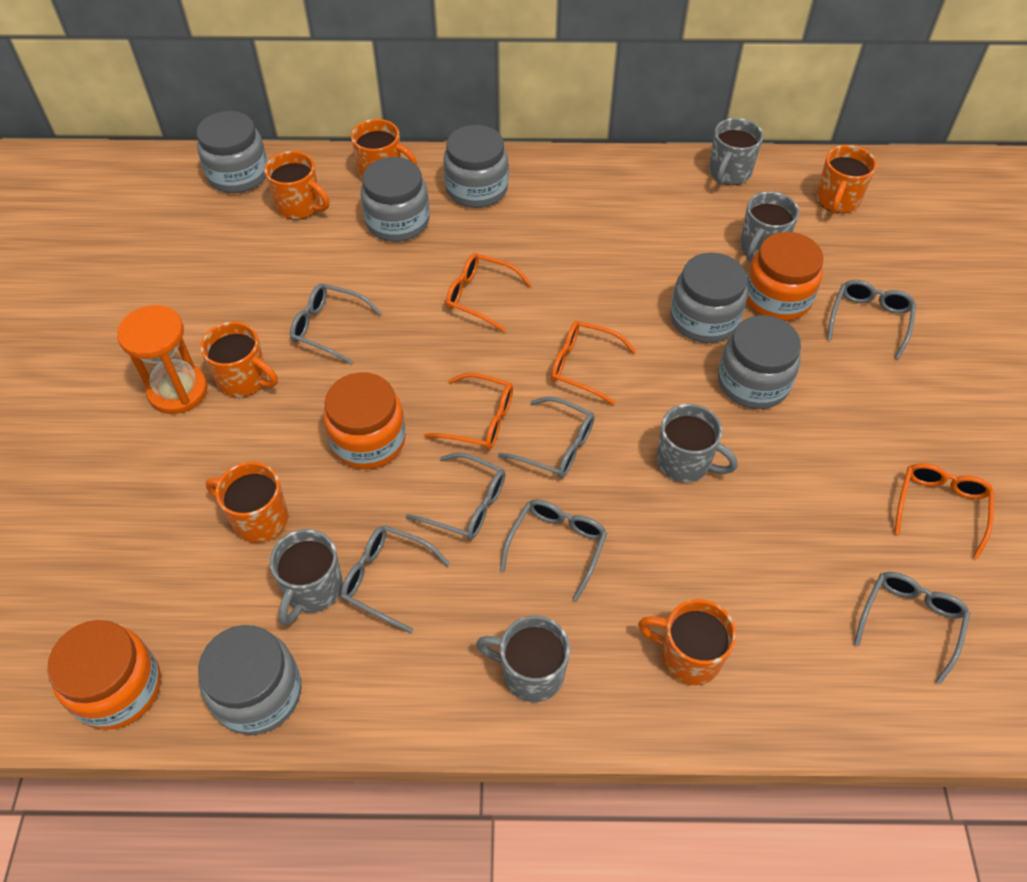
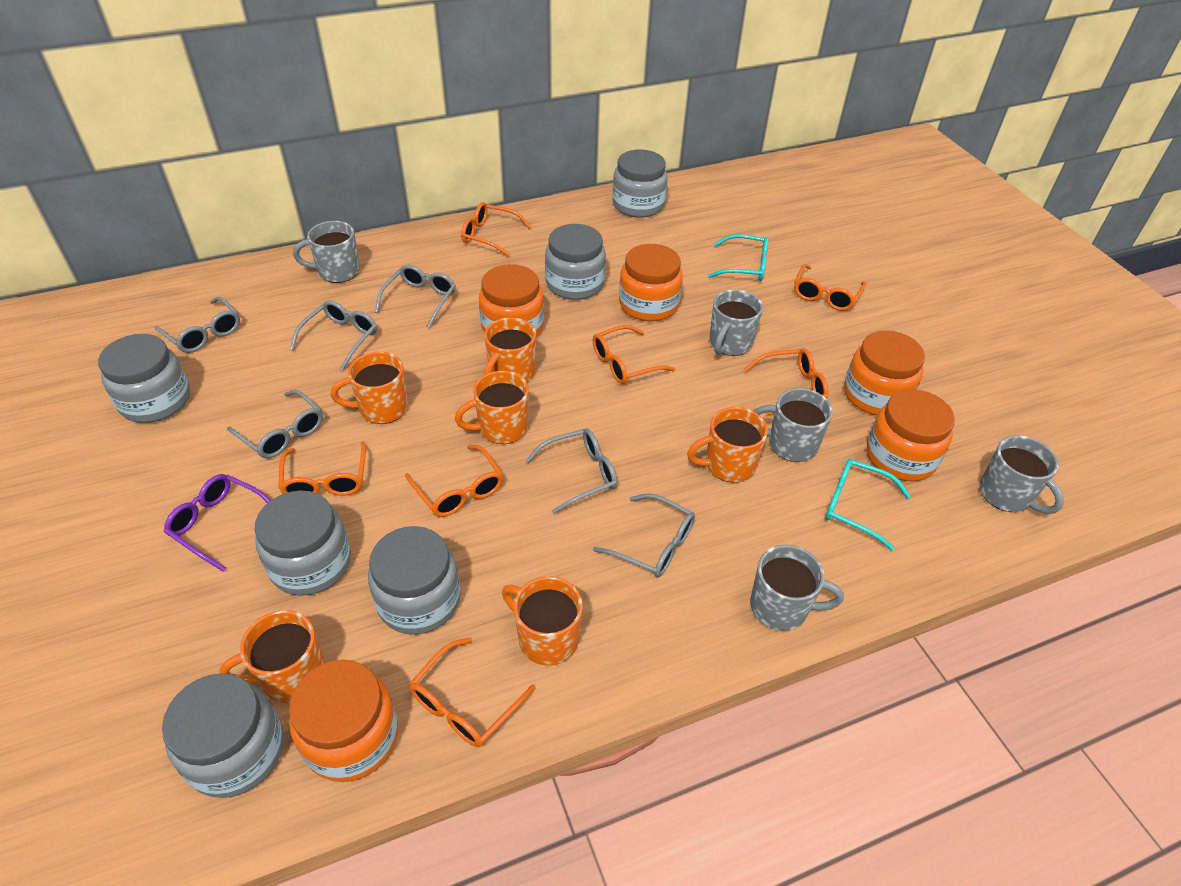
grey glasses: 7 -> 6
orange glasses: 4 -> 7
orange hourglass: 1 -> 0
orange jar: 3 -> 5
purple glasses: 0 -> 1
turquoise glasses: 0 -> 2

